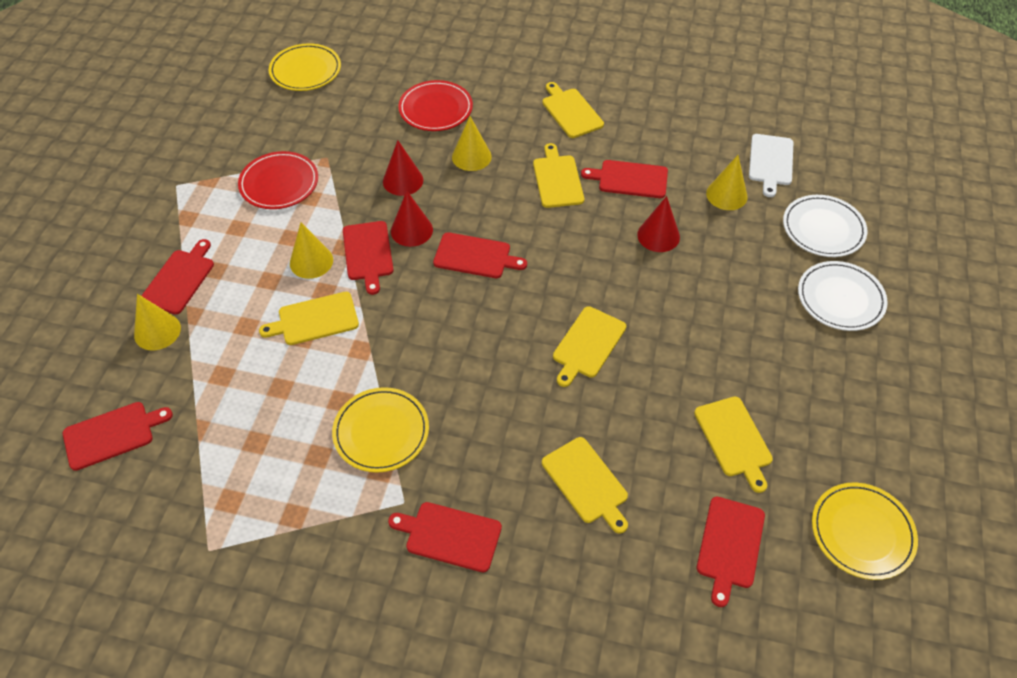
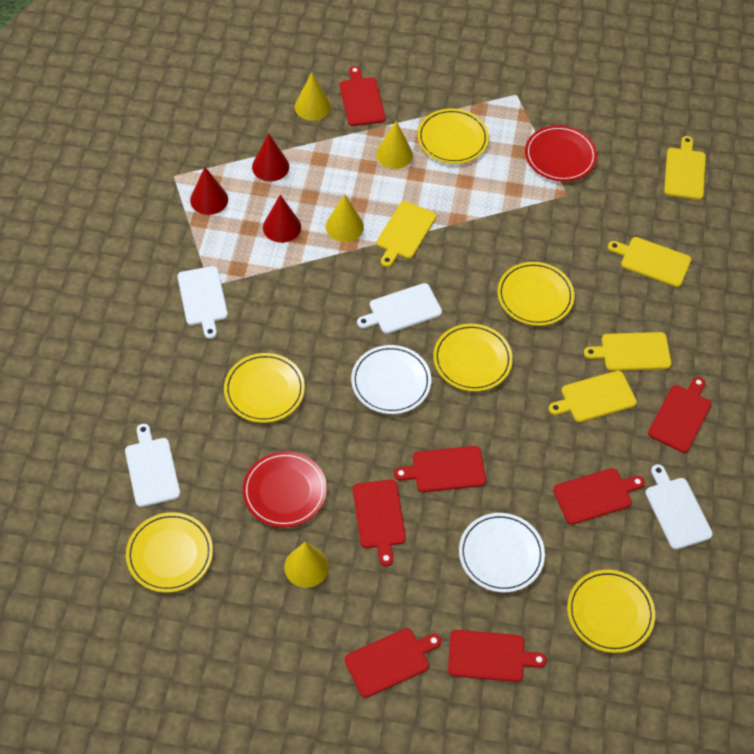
white cutting board: 1 -> 4
yellow cutting board: 6 -> 5
yellow plate: 3 -> 6

